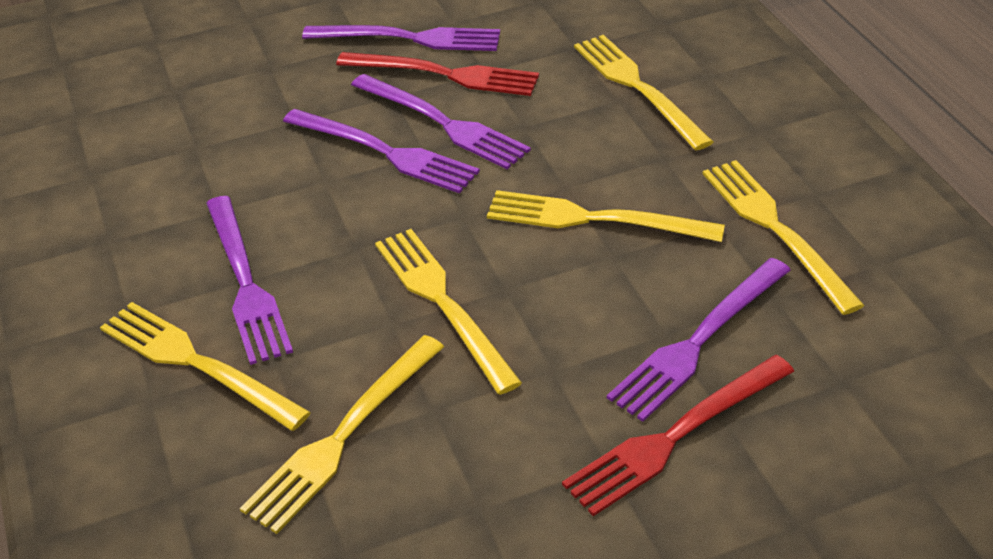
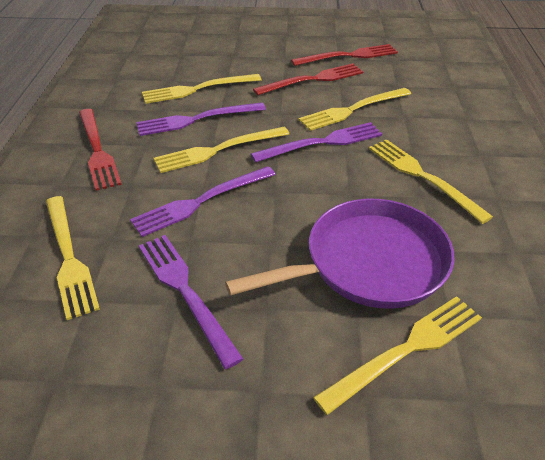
purple fork: 5 -> 4
purple pan: 0 -> 1
red fork: 2 -> 3

